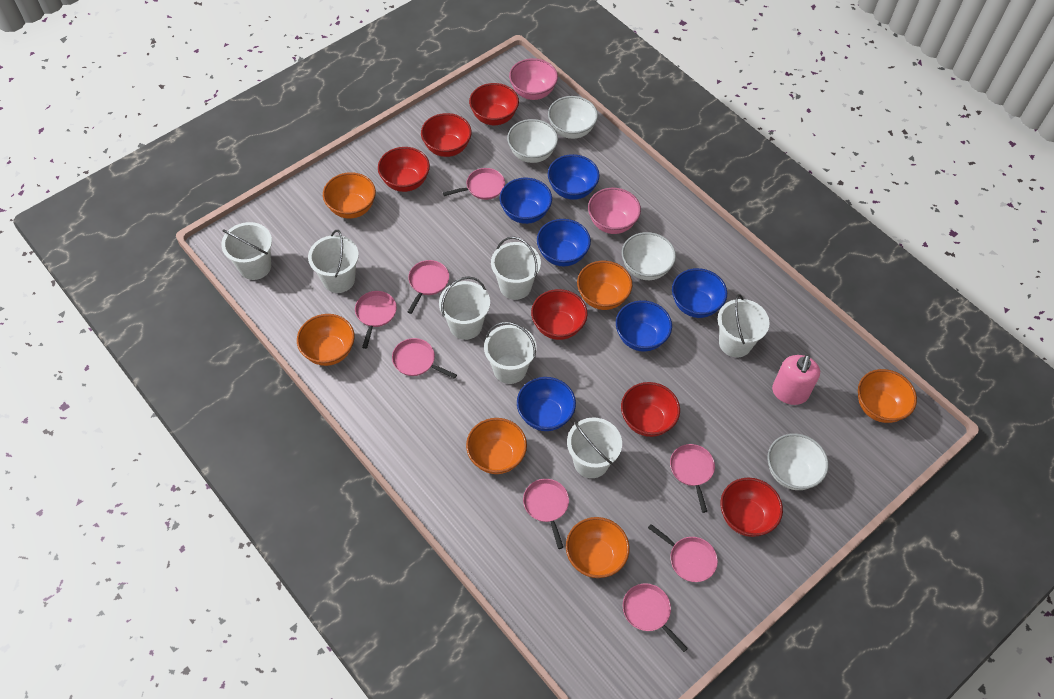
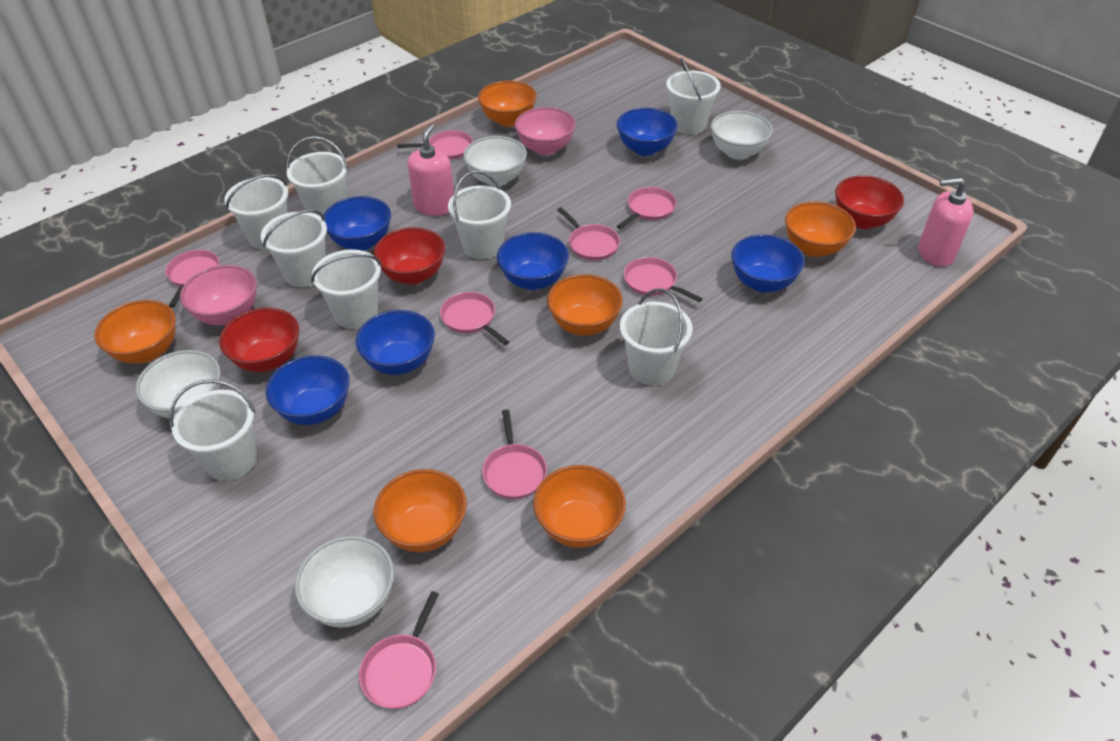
pink soap dispenser: 1 -> 2
red bowl: 6 -> 3
white bucket: 7 -> 8

